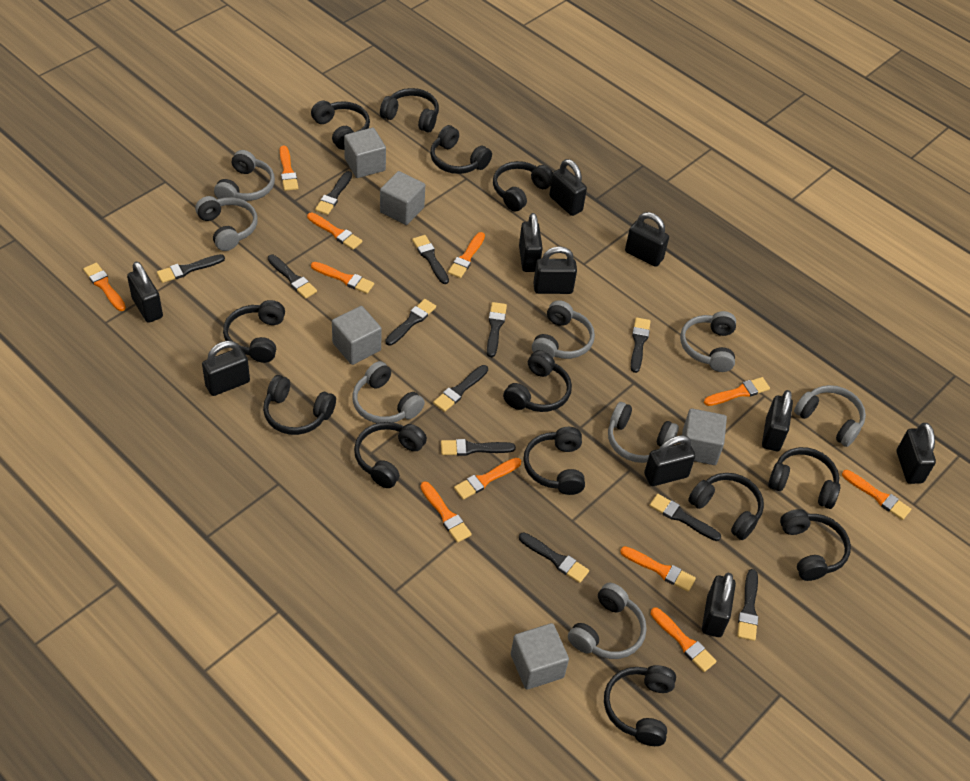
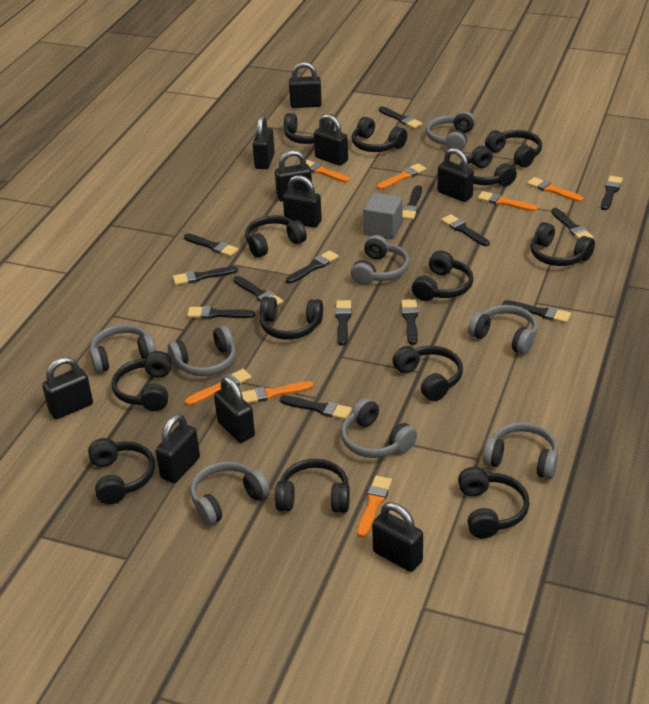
black brush: 12 -> 14
grey cube: 5 -> 1
orange brush: 11 -> 7

